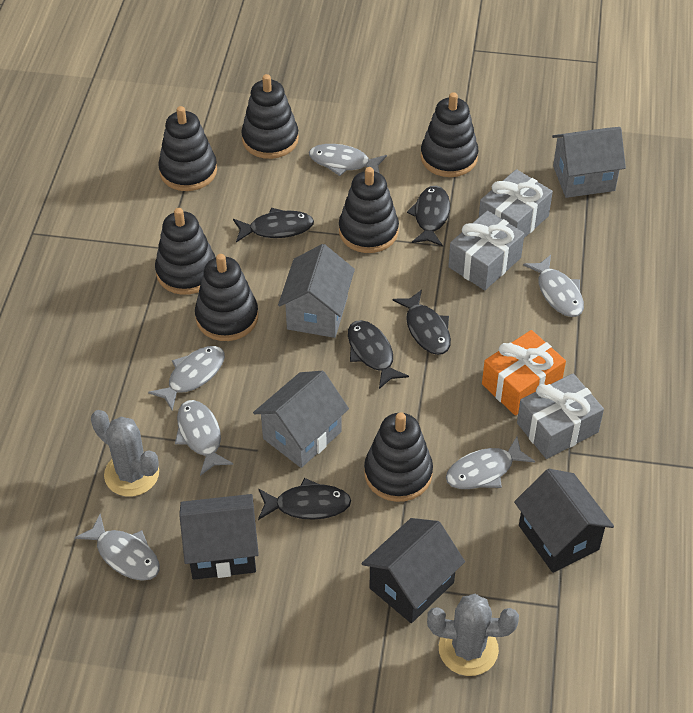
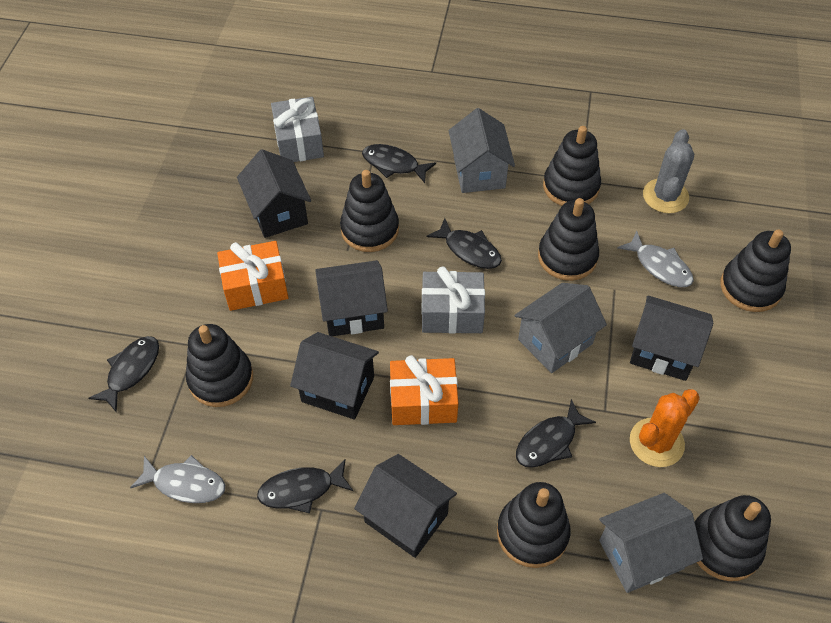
black house: 3 -> 5
grey cactus: 2 -> 1
grey fish: 6 -> 2
grey gift: 3 -> 2
orange cactus: 0 -> 1
orange gift: 1 -> 2

